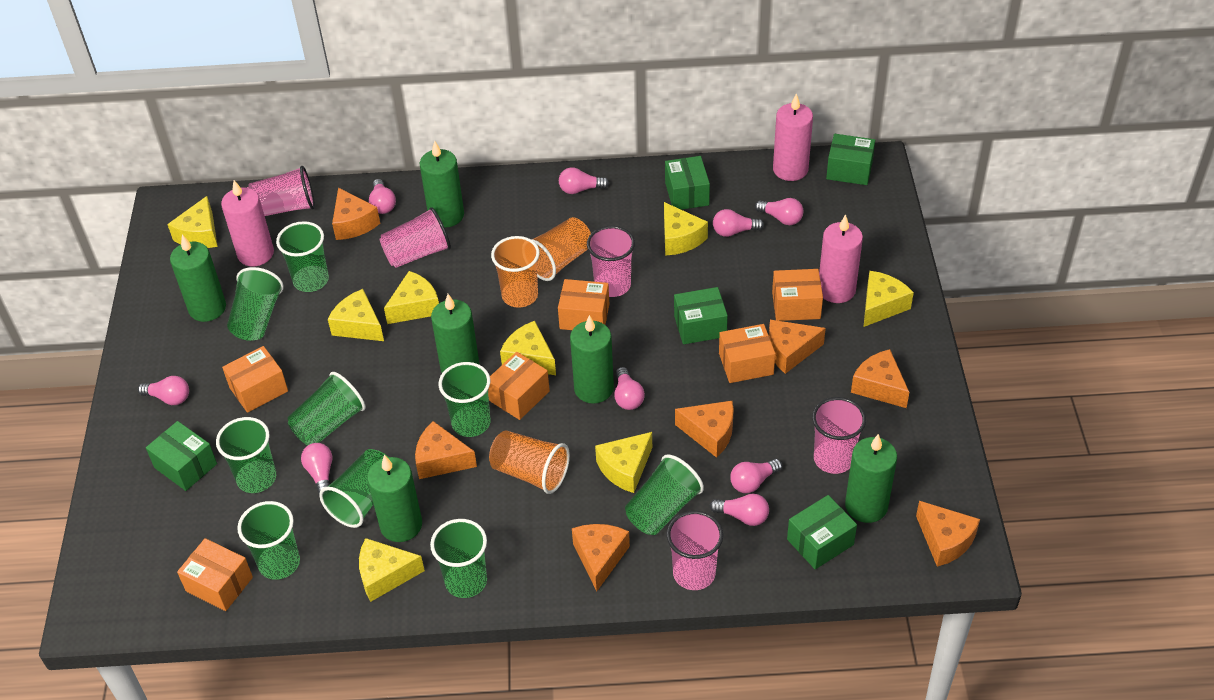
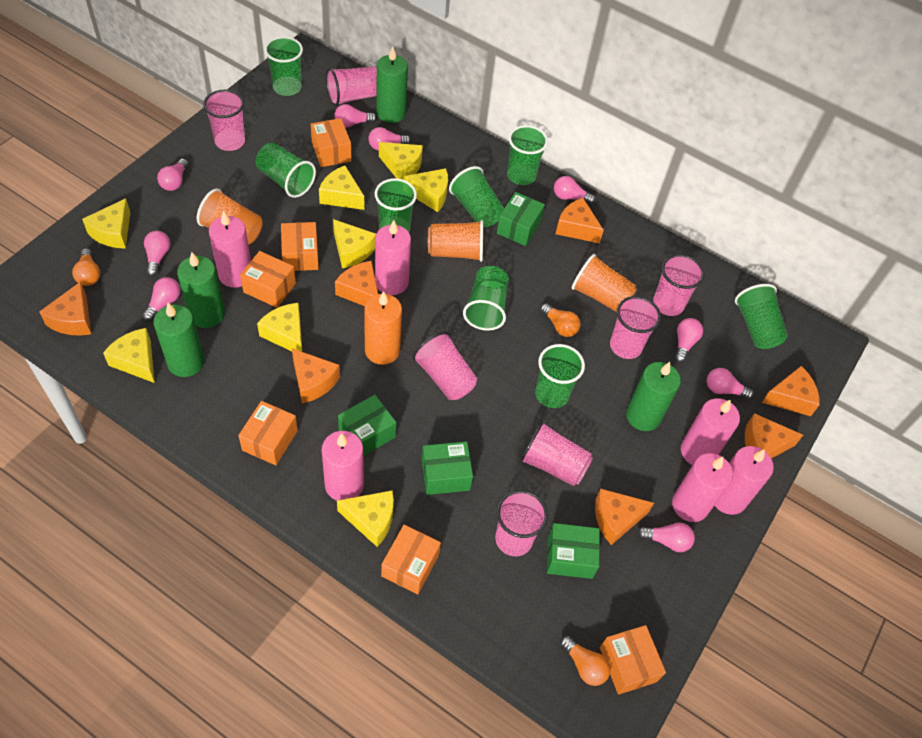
green box: 5 -> 4
green candle: 6 -> 4
green cup: 9 -> 8
orange candle: 0 -> 1
orange light bulb: 0 -> 3
pink candle: 3 -> 6
pink cup: 5 -> 7

